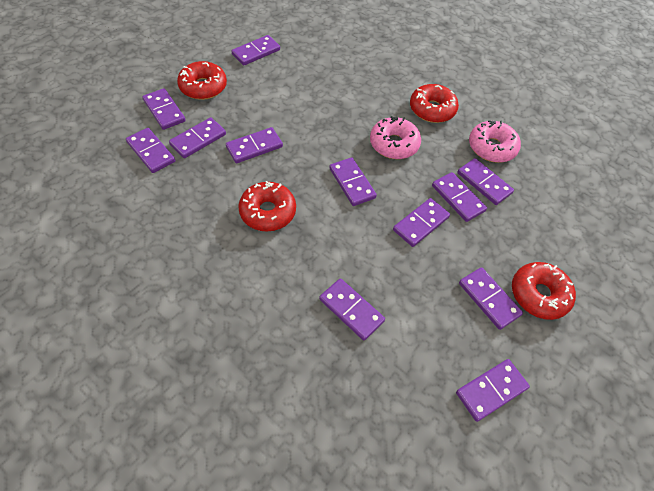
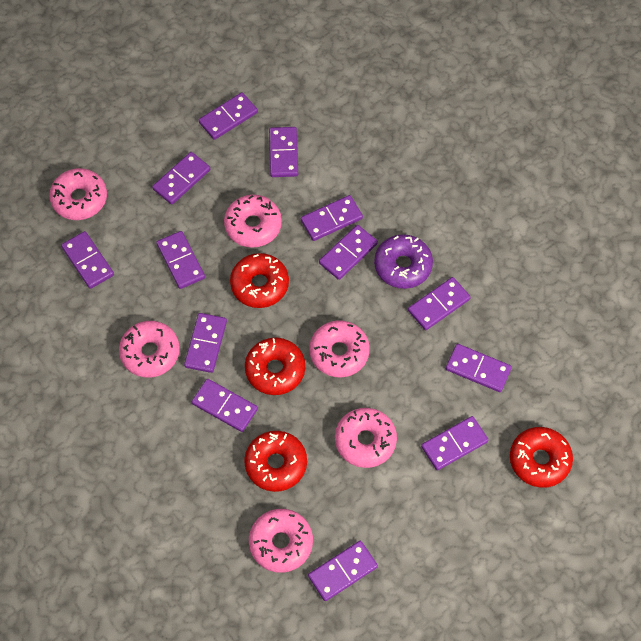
pink donut: 2 -> 6
purple domino: 12 -> 13
purple donut: 0 -> 1

